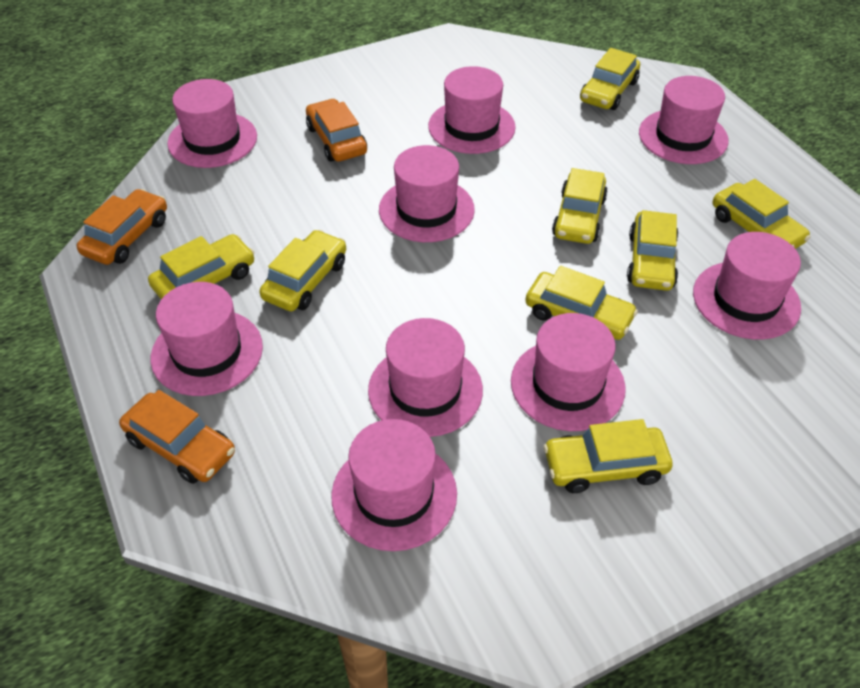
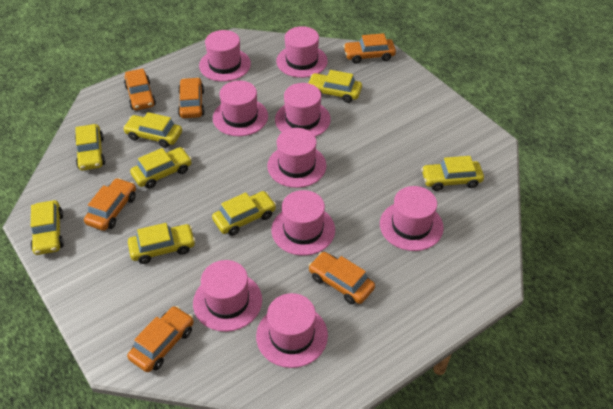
orange car: 3 -> 6

